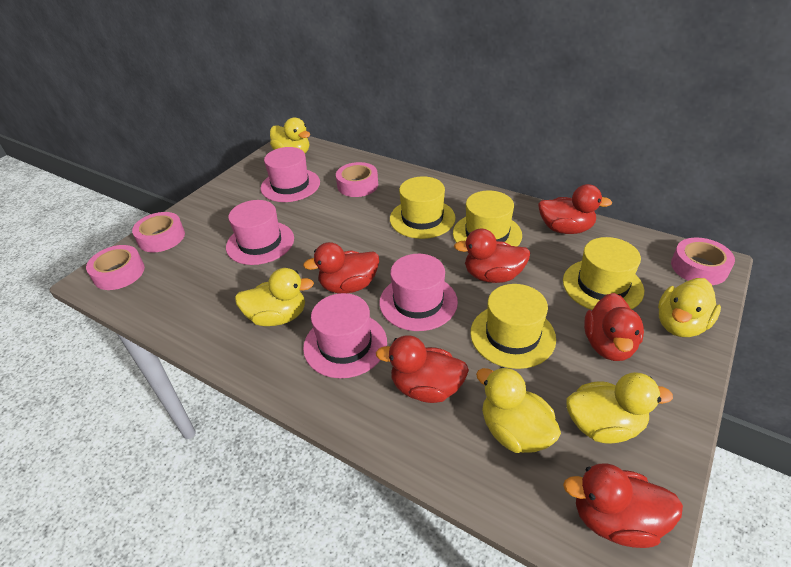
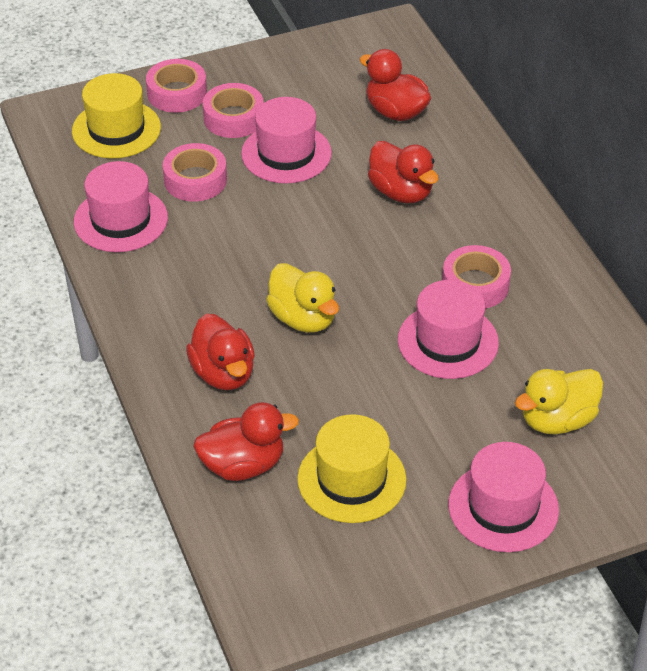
red duck: 6 -> 4
yellow duck: 5 -> 2
yellow hat: 4 -> 2

